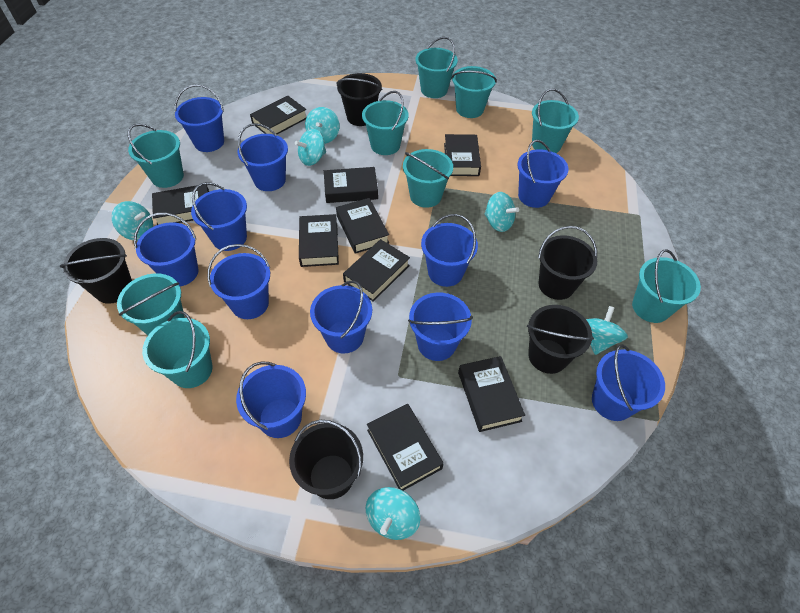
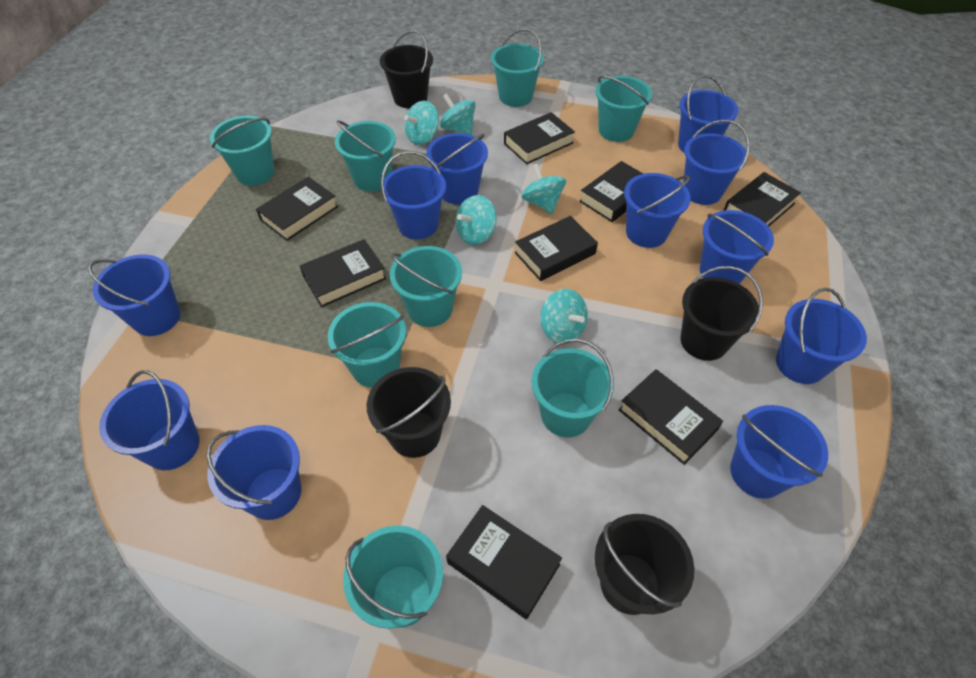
black book: 9 -> 8
black bucket: 5 -> 4
turquoise bucket: 9 -> 8
turquoise spinning top: 6 -> 5

